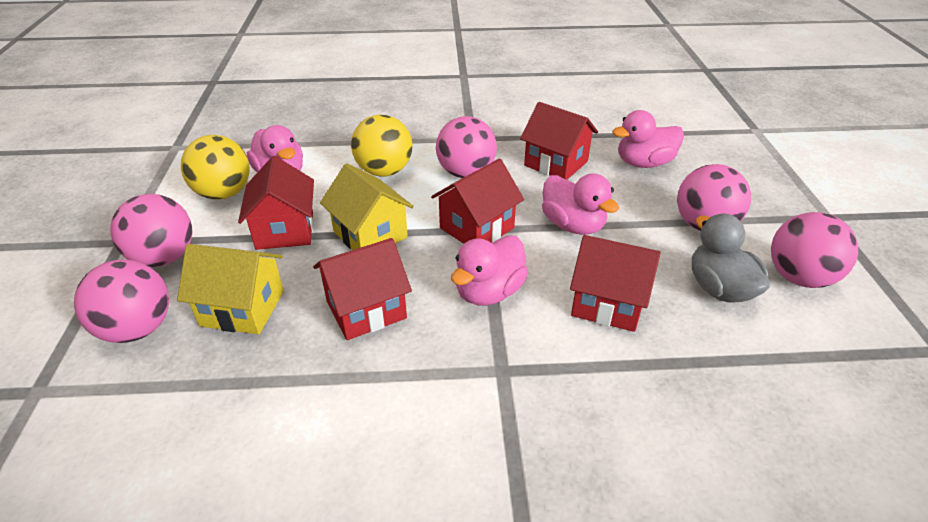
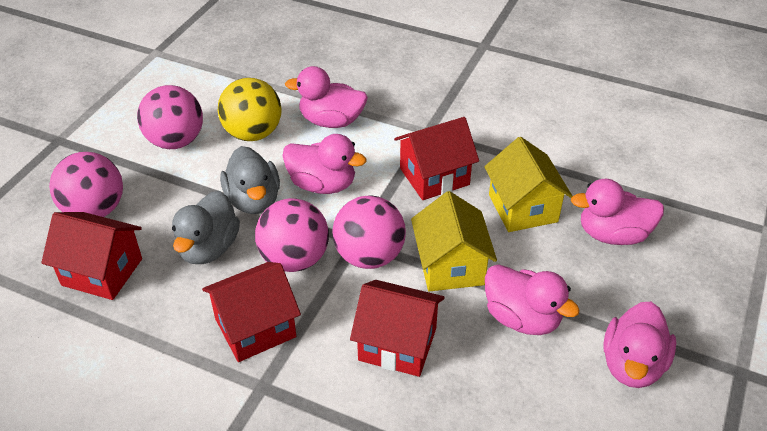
grey duck: 1 -> 2
pink ball: 5 -> 4
pink duck: 4 -> 5
red house: 5 -> 4
yellow ball: 2 -> 1

